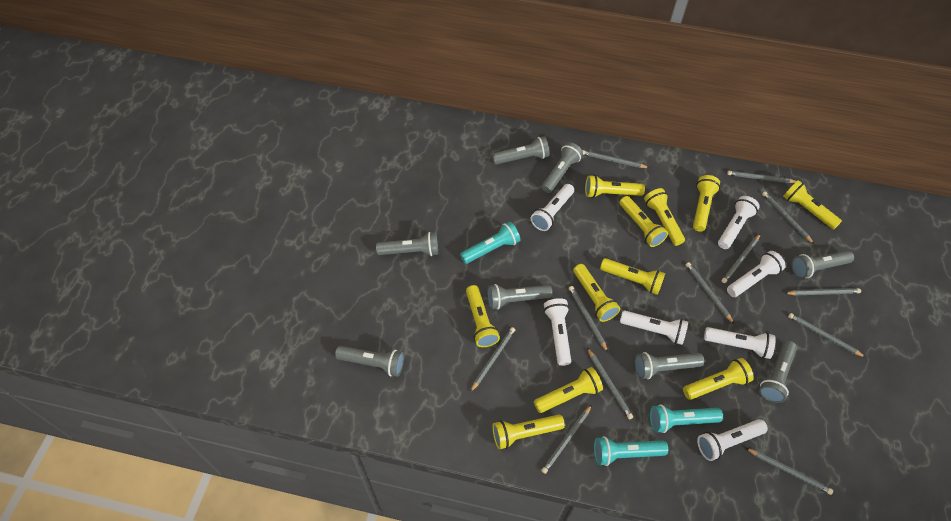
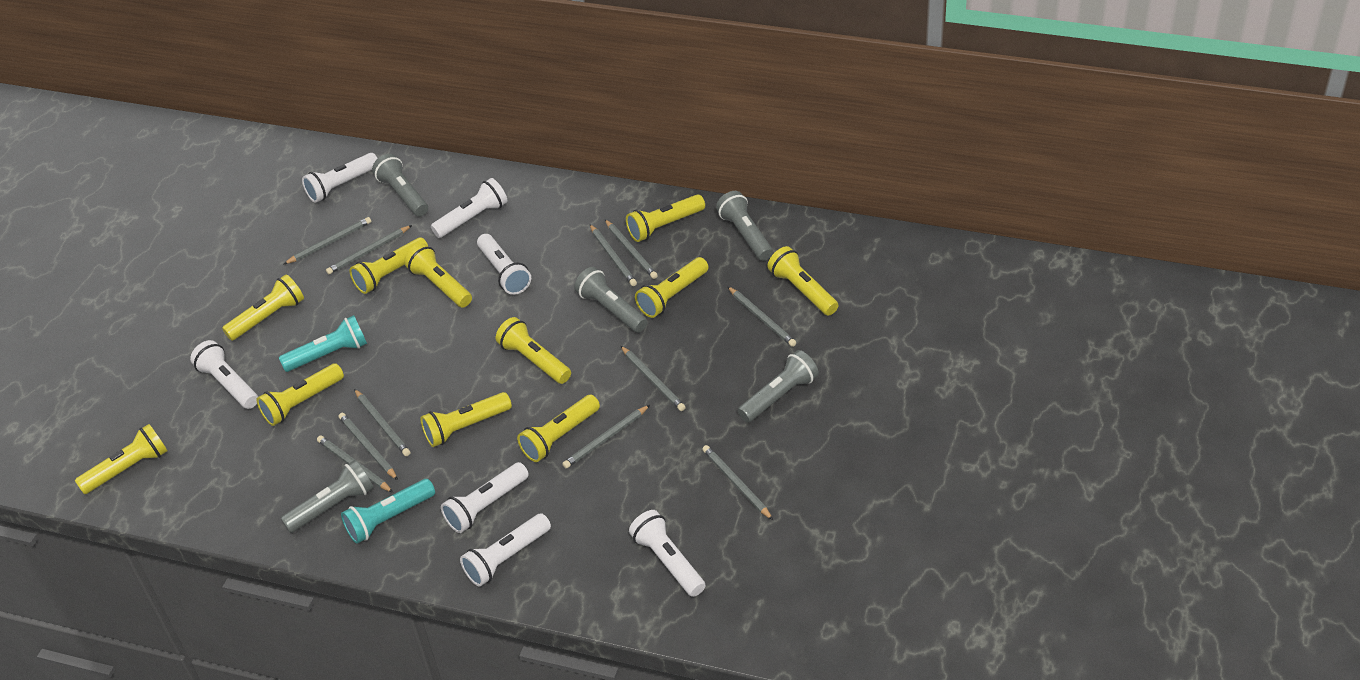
grey flashlight: 8 -> 5
grey pencil: 12 -> 11
turquoise flashlight: 3 -> 2

